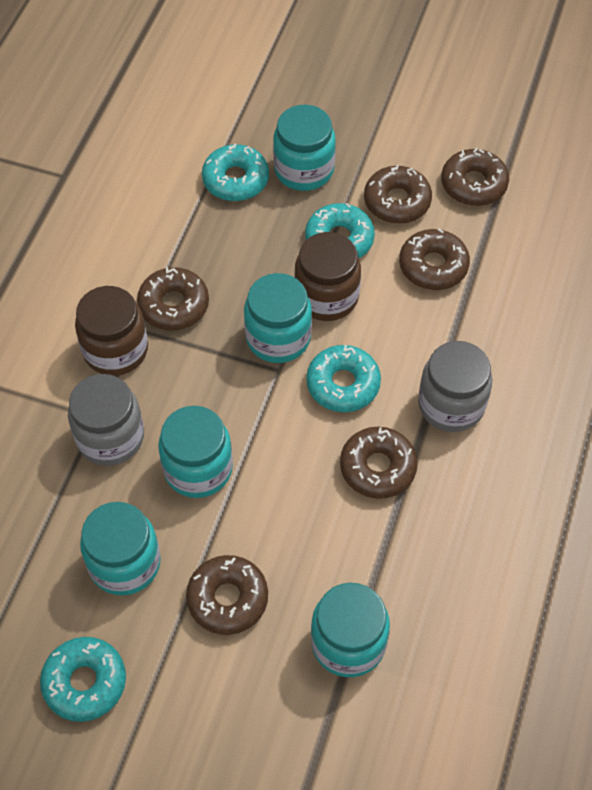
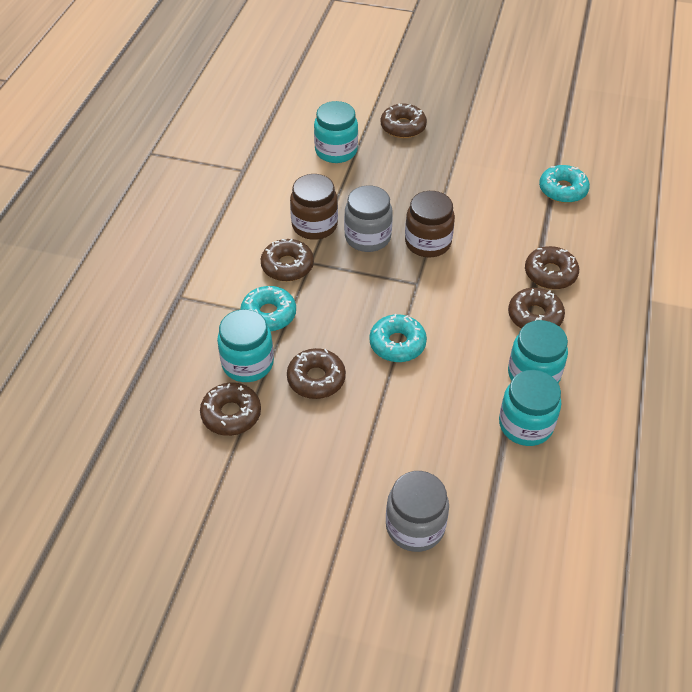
turquoise donut: 4 -> 3
turquoise jar: 5 -> 4

